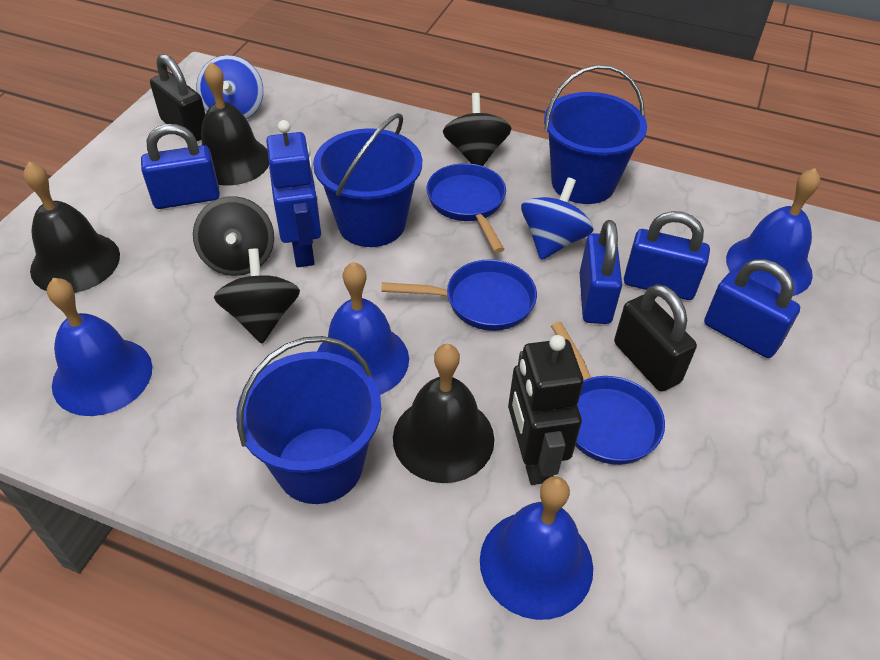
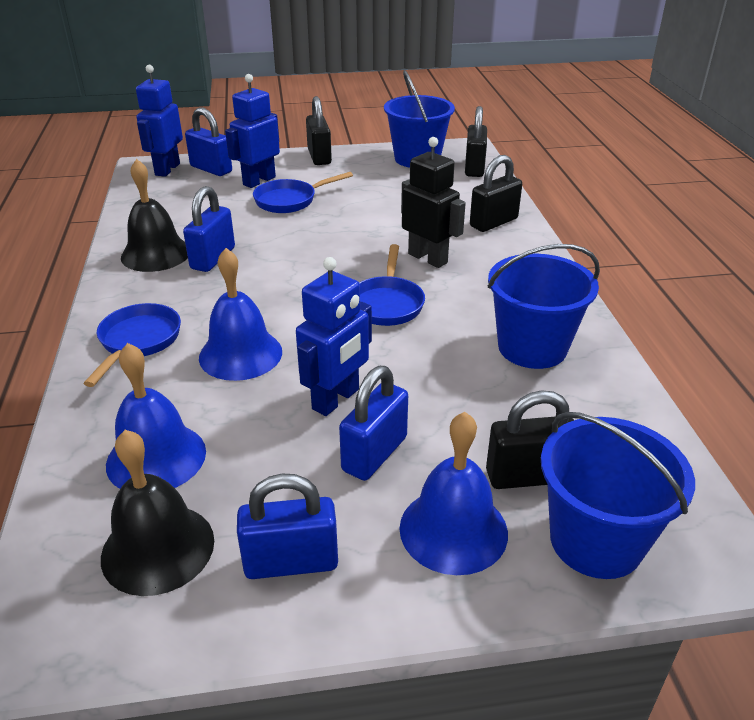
black bell: 3 -> 2
black padlock: 2 -> 4
black spinning top: 3 -> 0
blue bell: 4 -> 3
blue robot: 1 -> 3
blue spinning top: 2 -> 0

